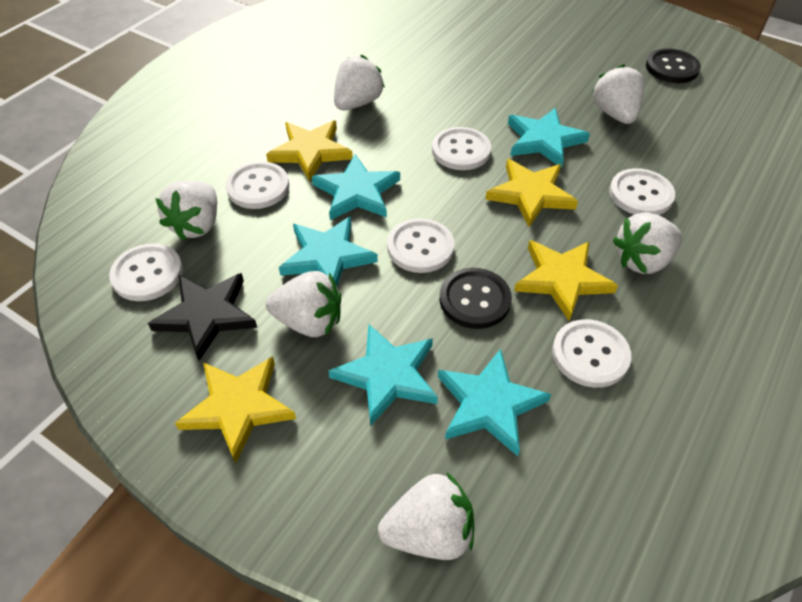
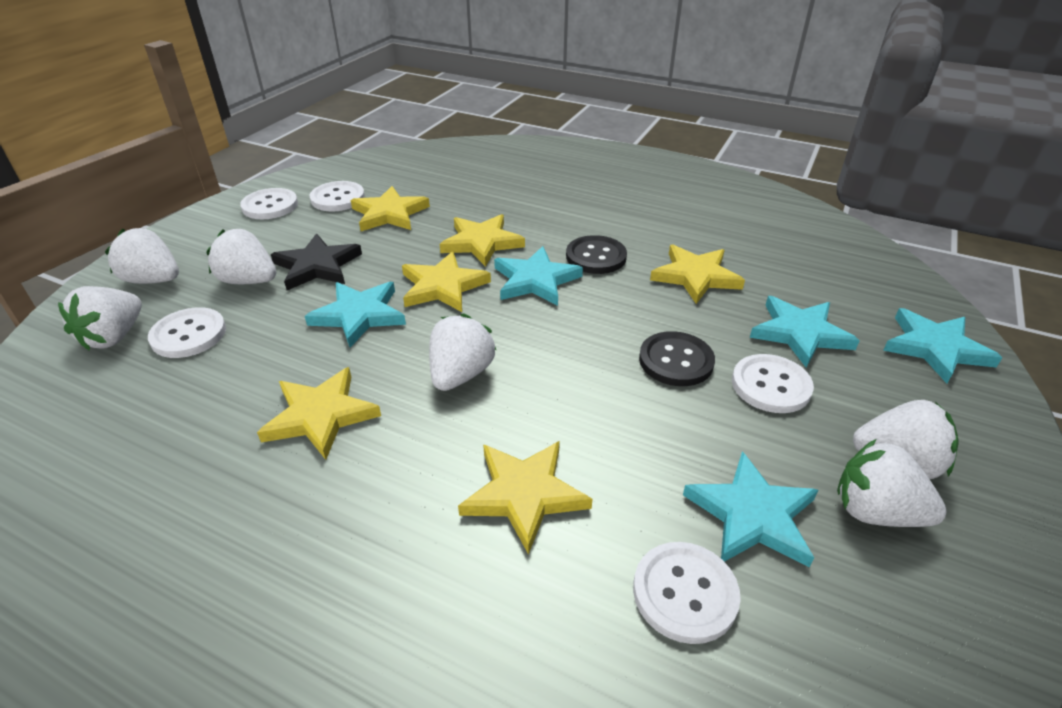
white button: 6 -> 5
yellow star: 4 -> 6

